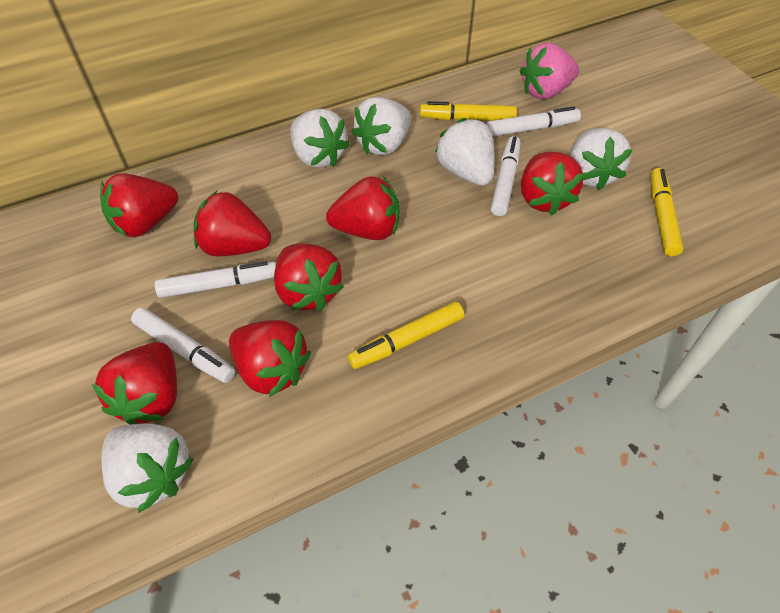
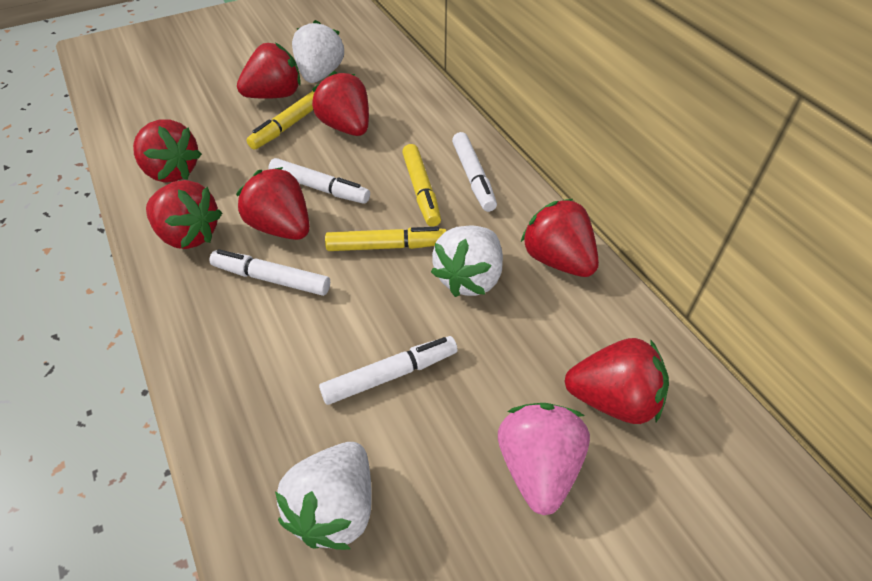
white strawberry: 5 -> 3

